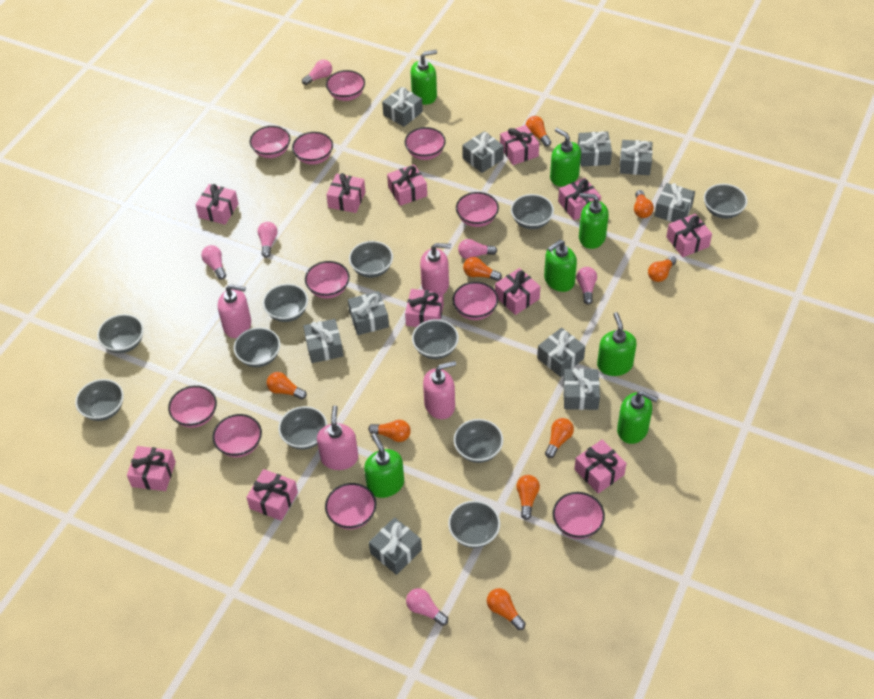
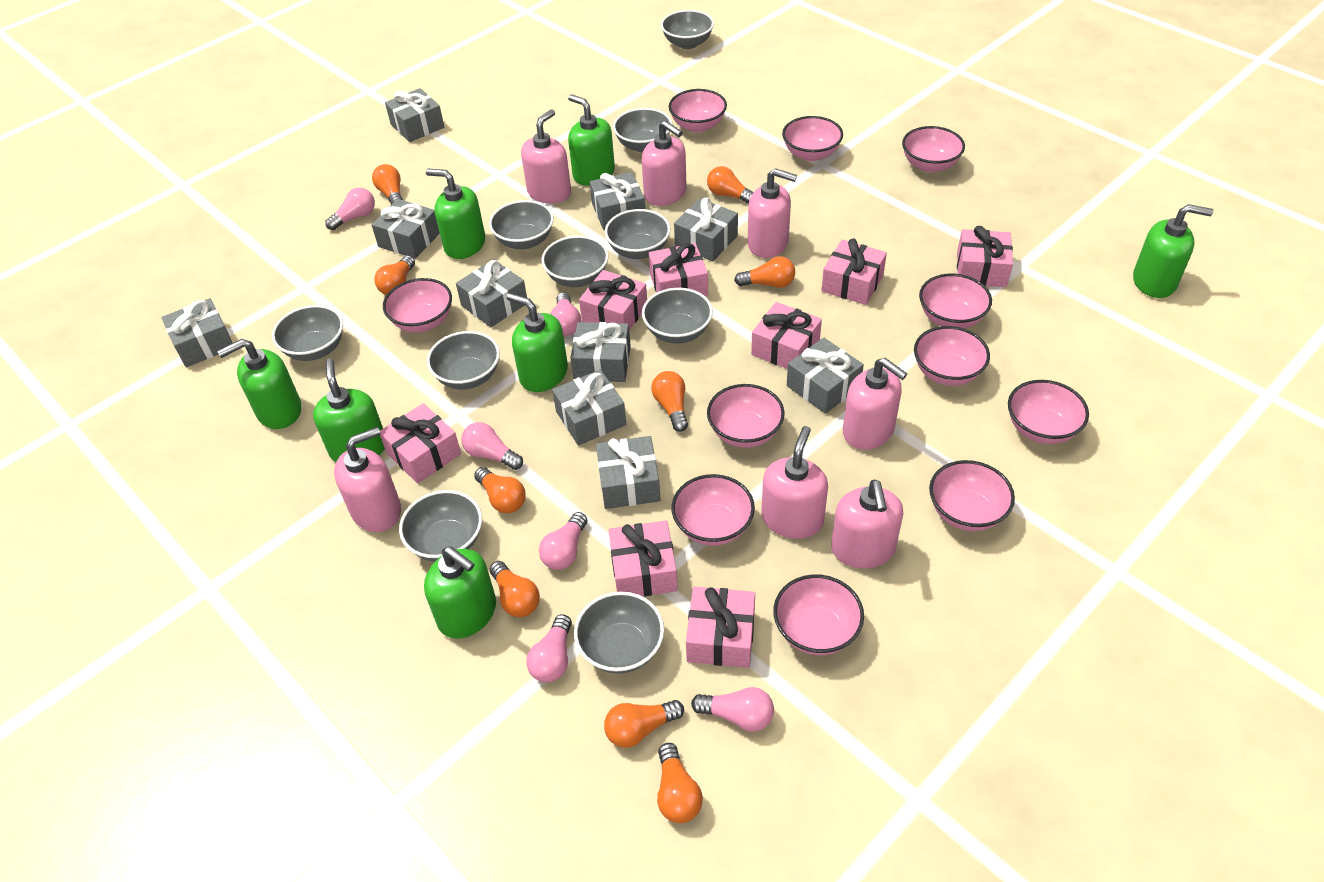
grey bowl: 11 -> 10
pink gift: 11 -> 8
pink soap dispenser: 4 -> 7

